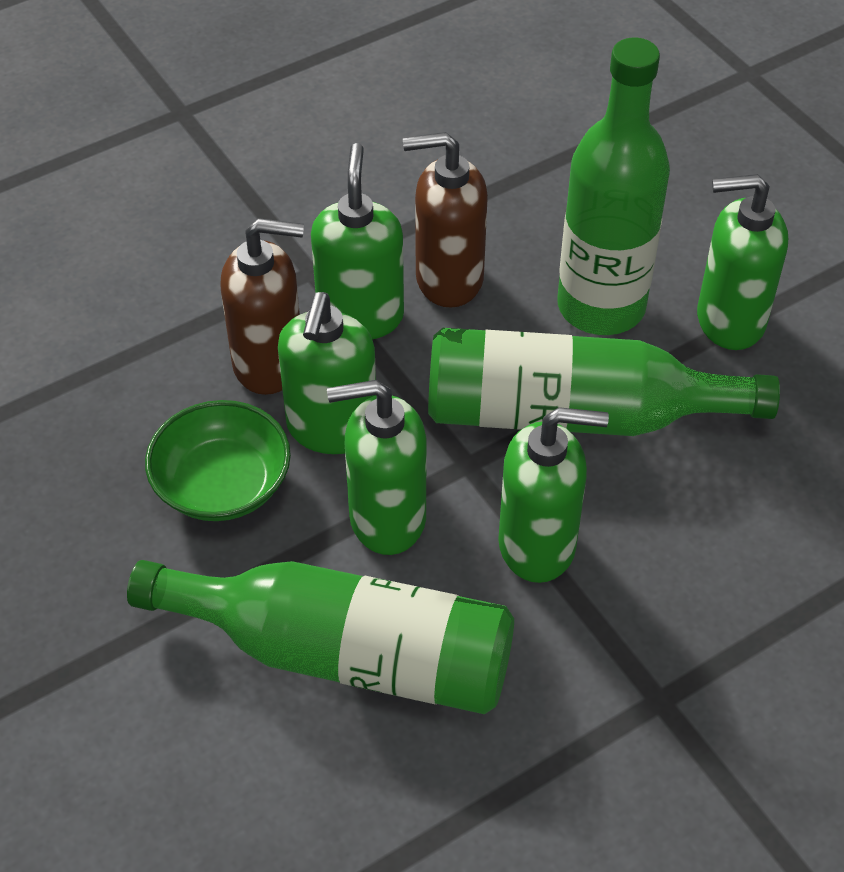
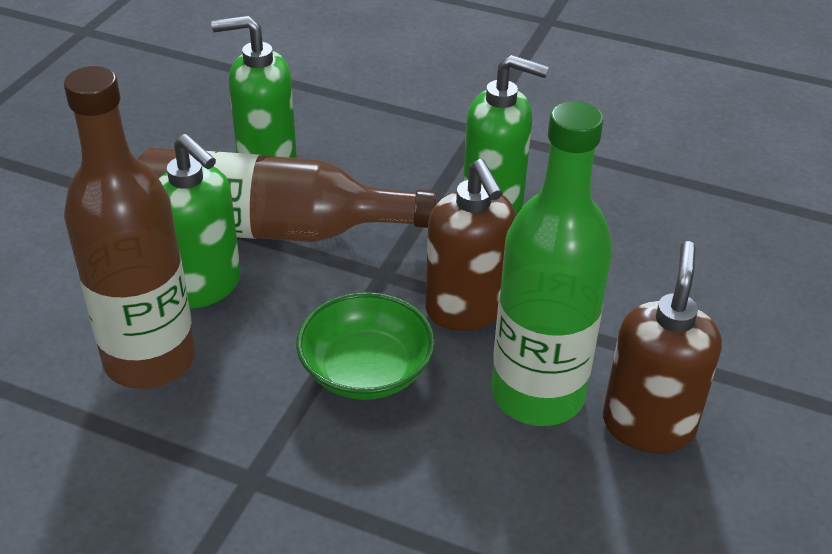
brown bottle: 0 -> 2
green bottle: 3 -> 1
green soap dispenser: 5 -> 3

